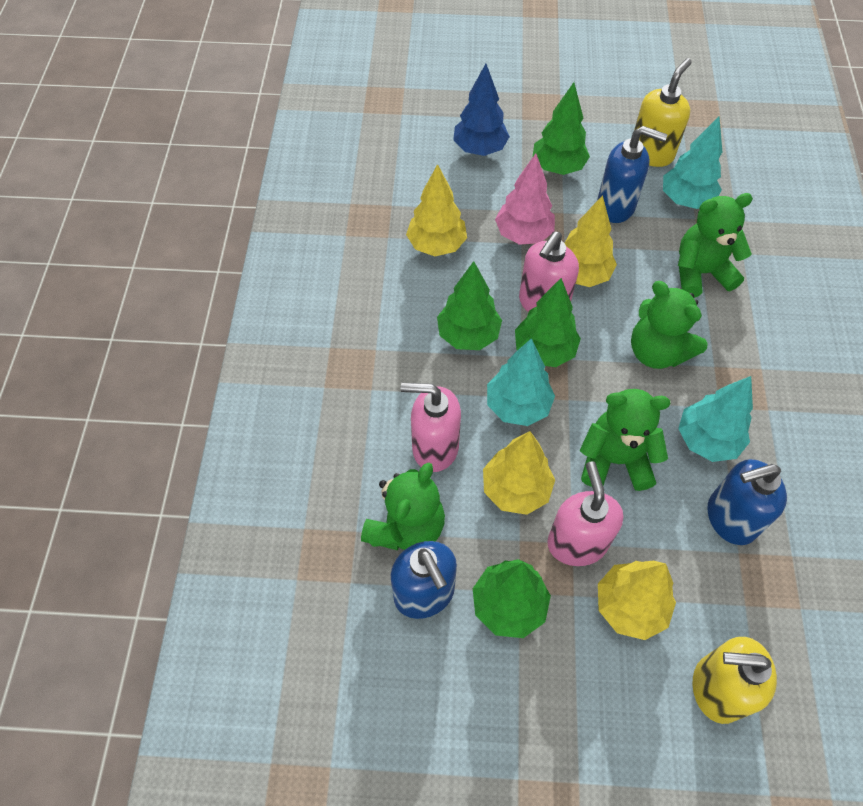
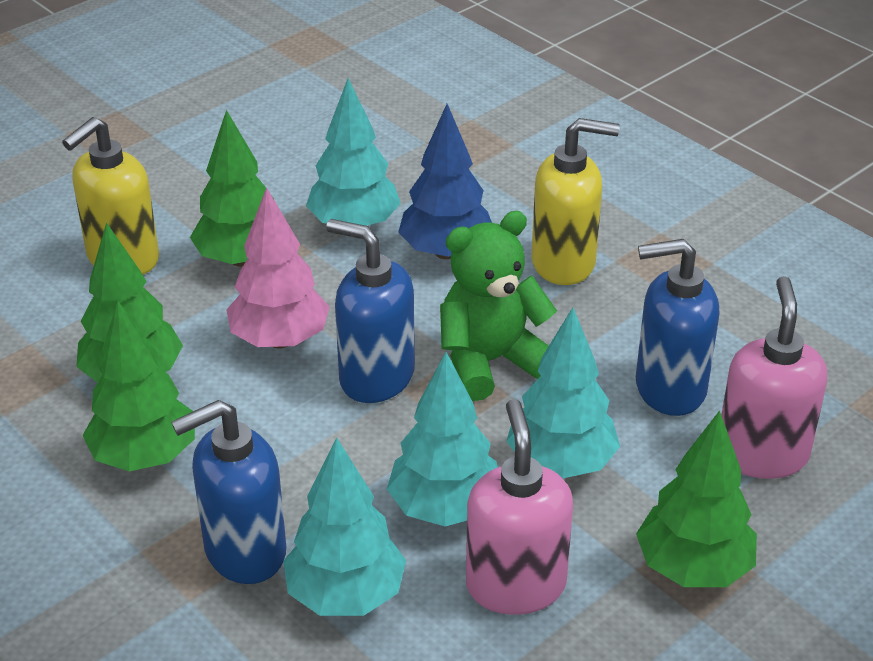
green teddy bear: 4 -> 1
pink soap dispenser: 3 -> 2
turquoise tree: 3 -> 4
yellow tree: 4 -> 0

